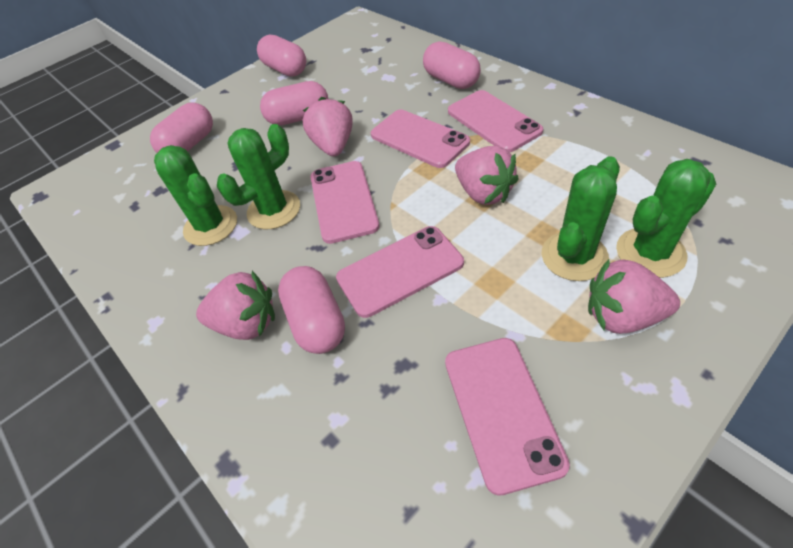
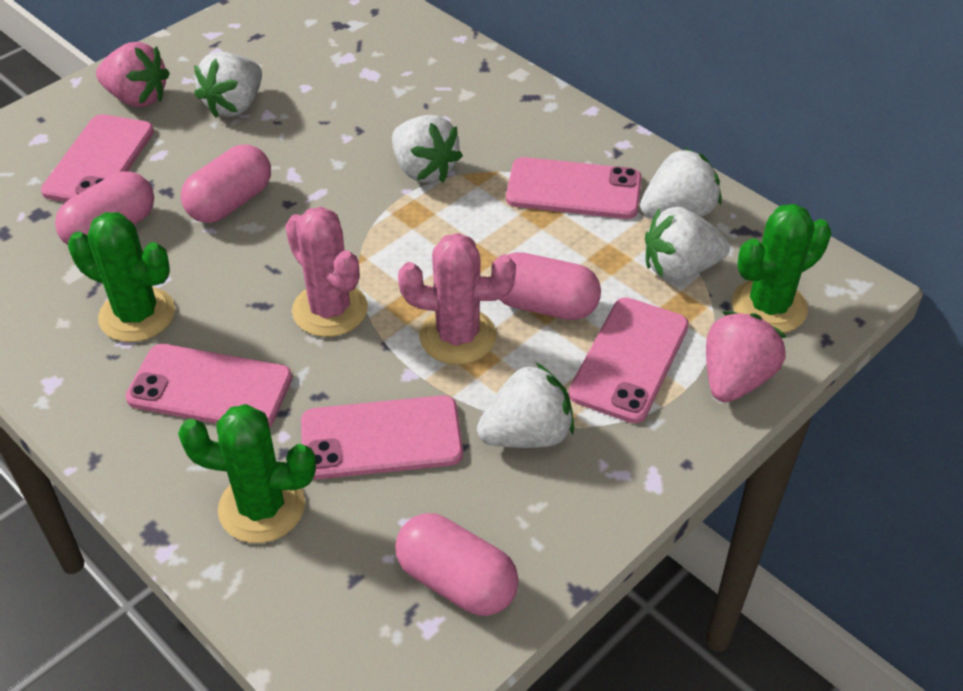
green cactus: 4 -> 3
pink cactus: 0 -> 2
pink capsule: 5 -> 4
pink strawberry: 4 -> 2
white strawberry: 0 -> 5

